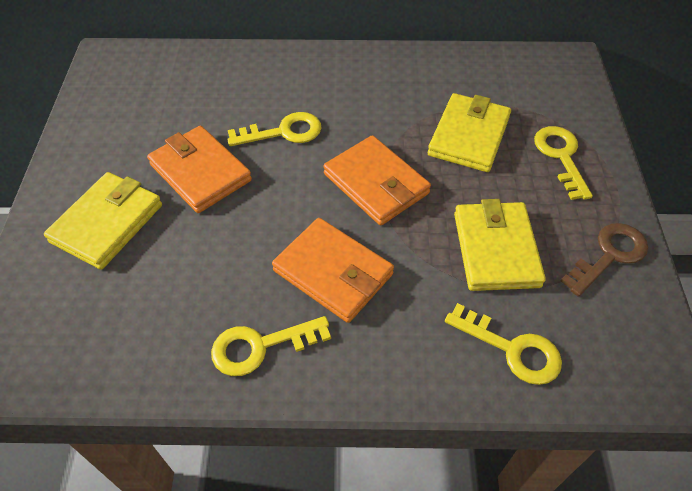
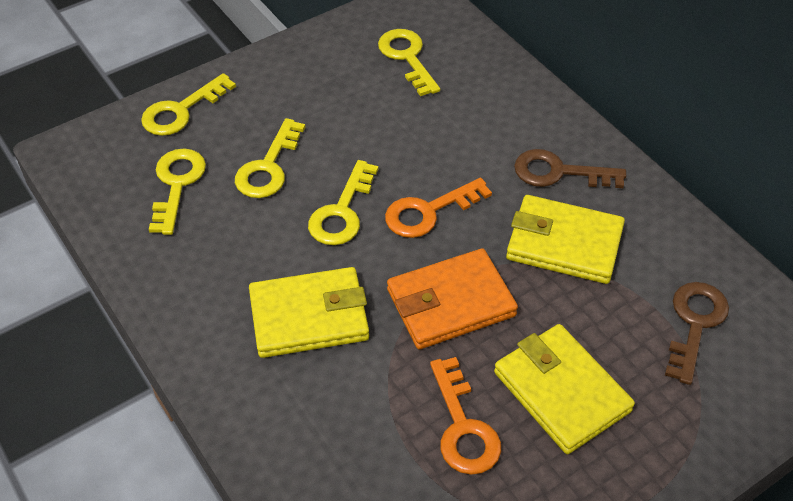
brown key: 1 -> 2
orange key: 0 -> 2
orange wallet: 3 -> 1
yellow key: 4 -> 5

